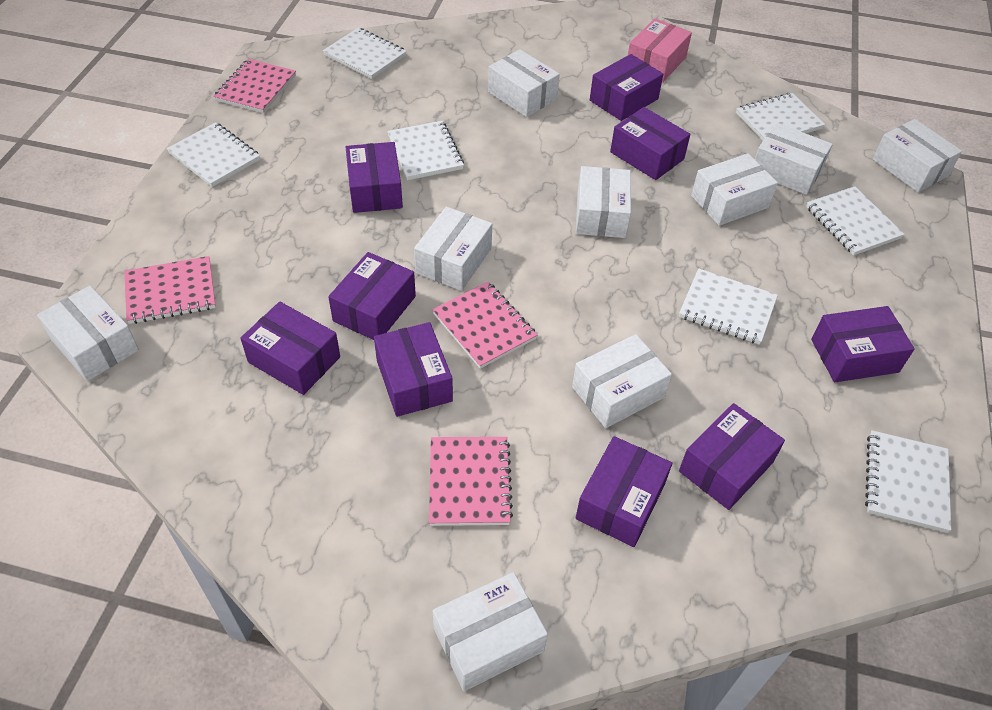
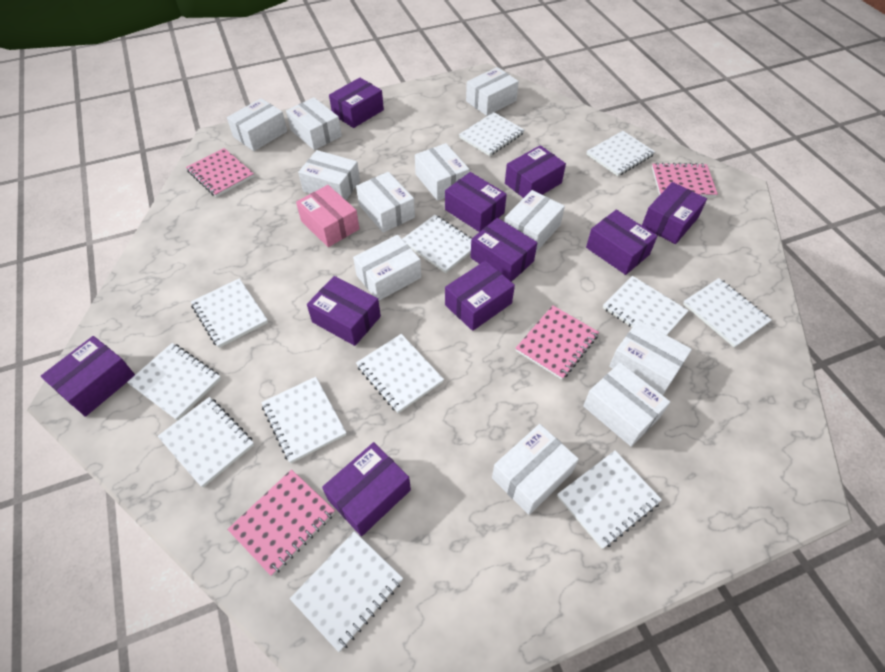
purple box: 9 -> 10
white box: 9 -> 11
white notebook: 7 -> 12

